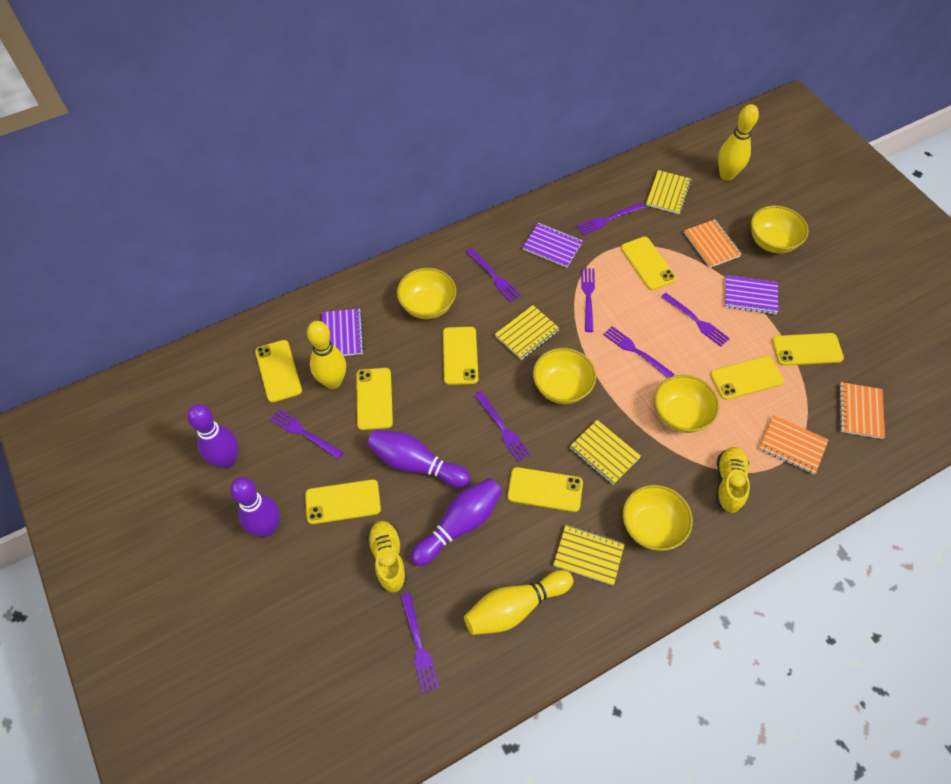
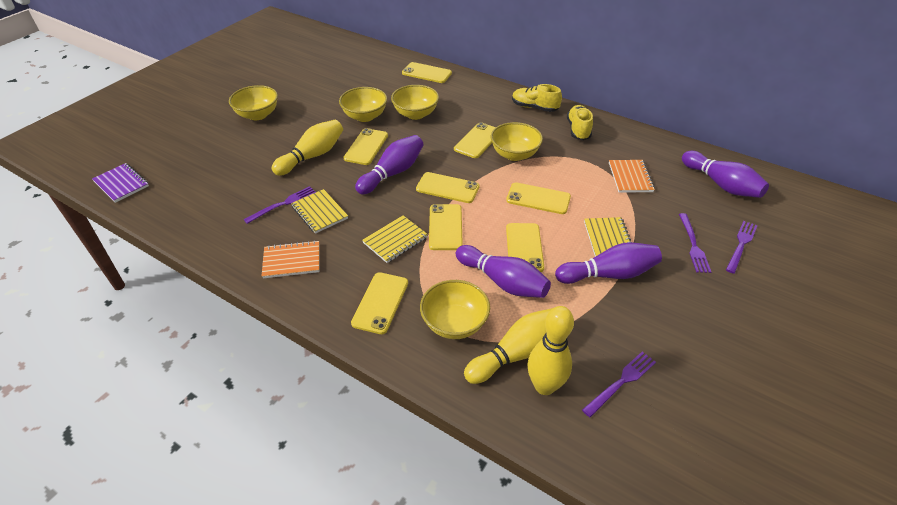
orange notebook: 3 -> 2
purple fork: 8 -> 4
purple notebook: 3 -> 1
yellow notebook: 4 -> 3

